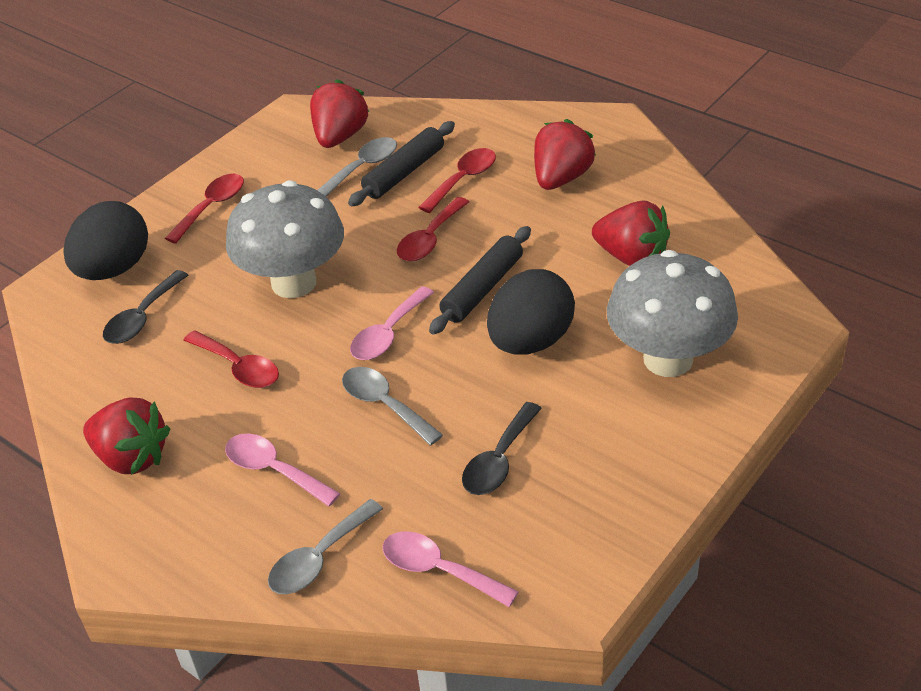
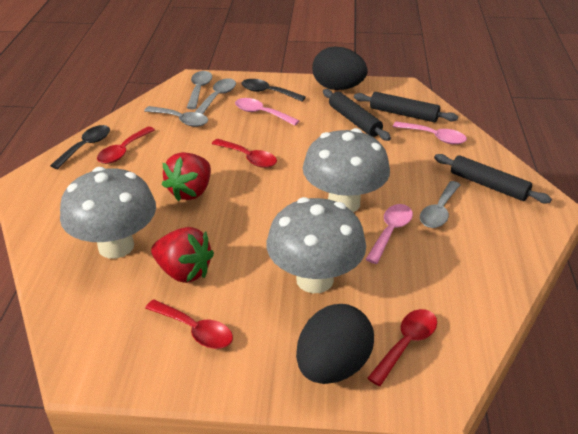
black rolling pin: 2 -> 3
grey mushroom: 2 -> 3
grey spoon: 3 -> 4
red strawberry: 4 -> 2

